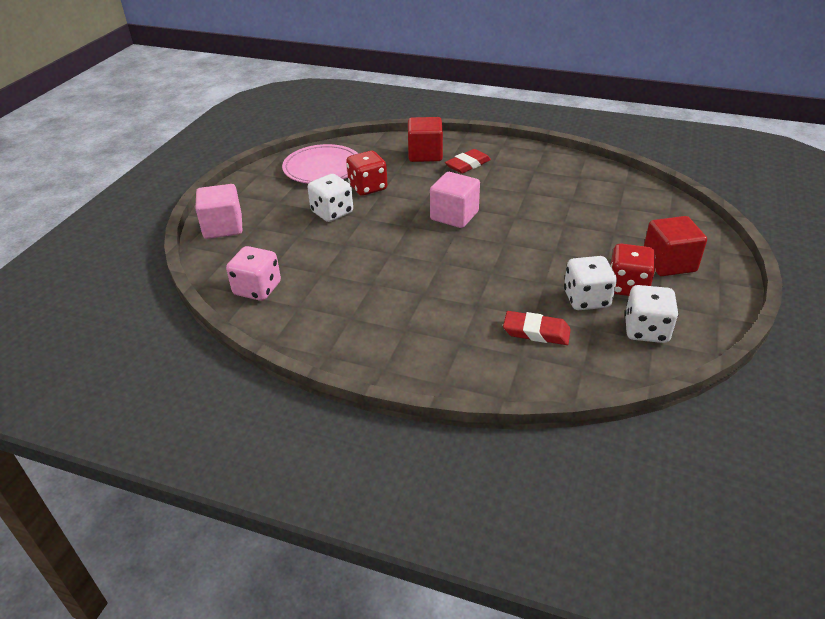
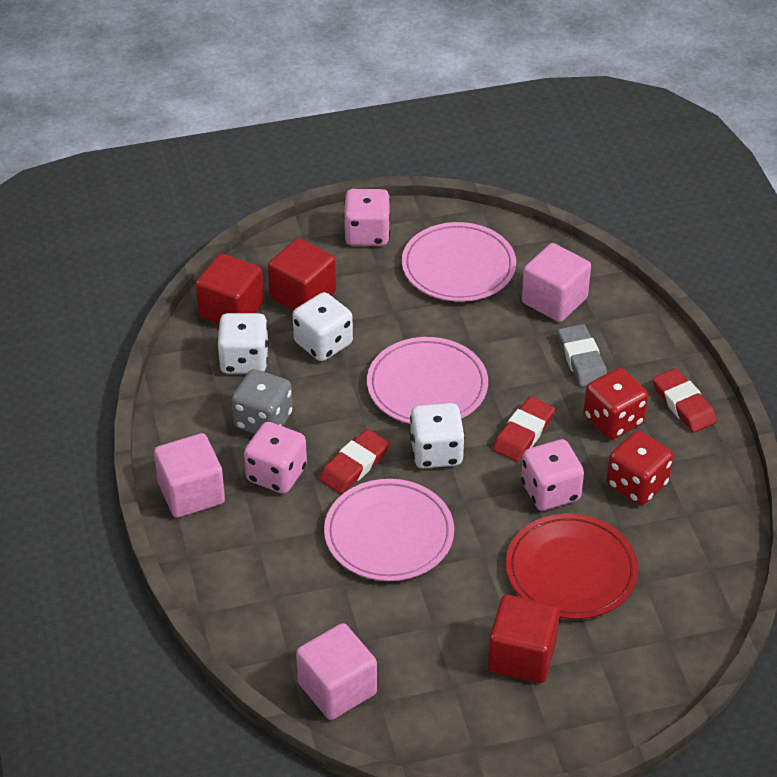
grey dice: 0 -> 1
grey eraser: 0 -> 1
pink cube: 2 -> 3
pink dice: 1 -> 3
pink plate: 1 -> 3
red cube: 2 -> 3
red eraser: 2 -> 3
red plate: 0 -> 1

